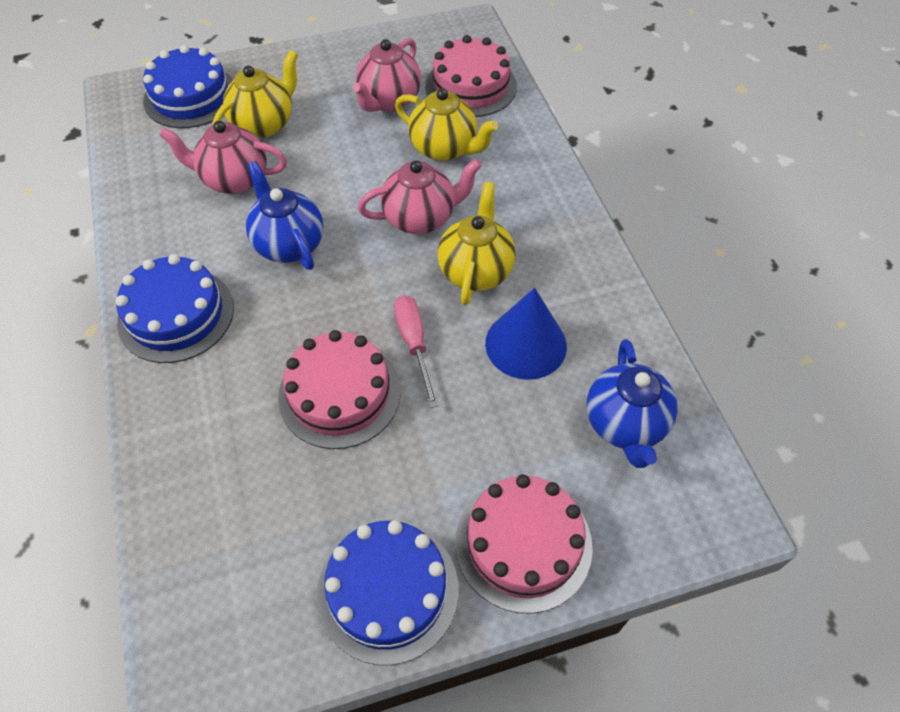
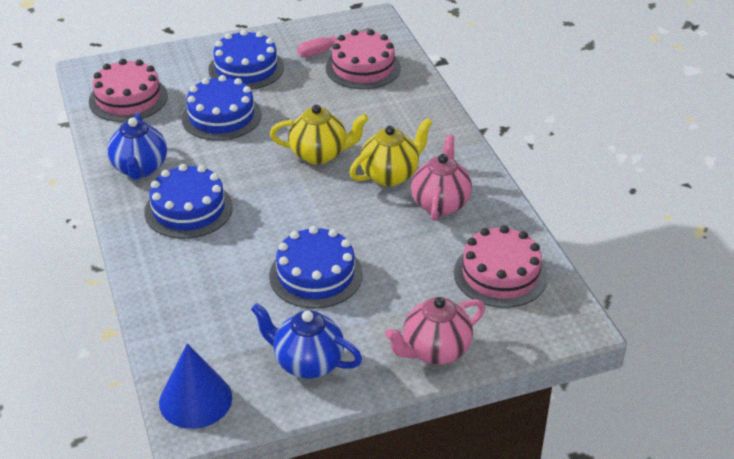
blue cake: 3 -> 4
pink teapot: 3 -> 2
yellow teapot: 3 -> 2

